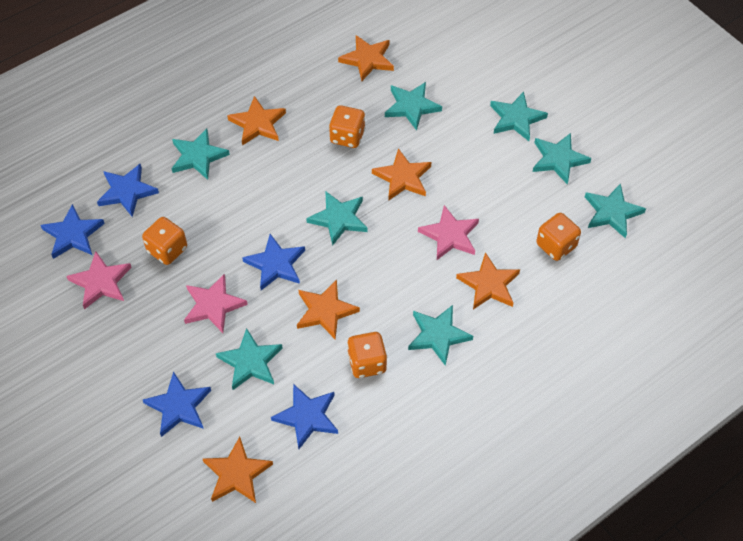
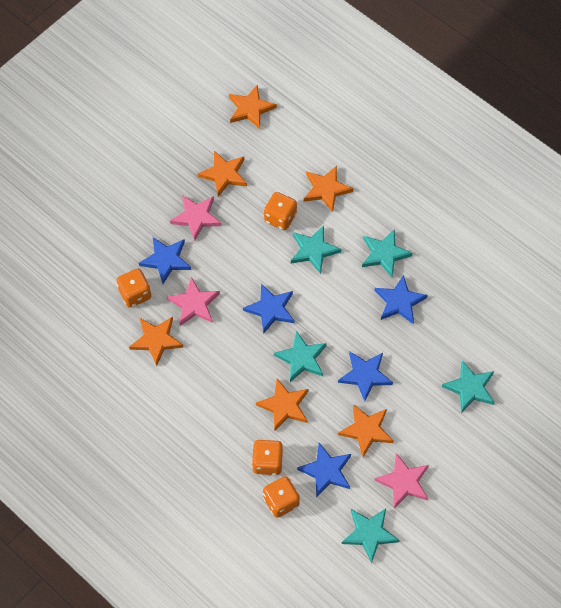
turquoise star: 8 -> 5

